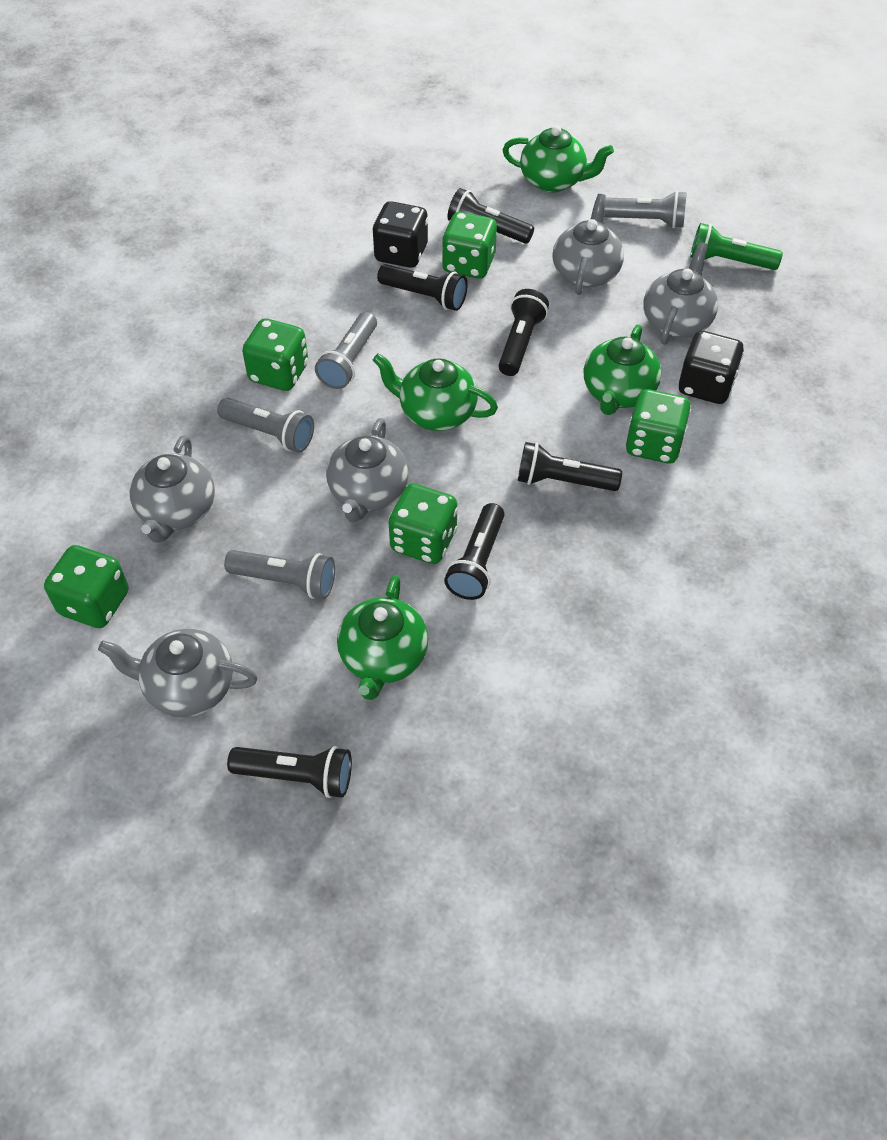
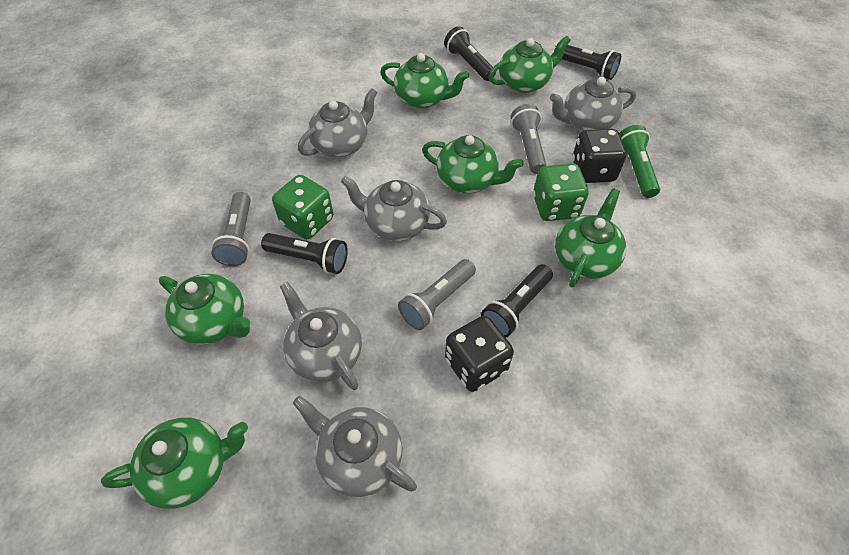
black flashlight: 6 -> 4
green dice: 5 -> 2
green teapot: 4 -> 6
grey flashlight: 4 -> 3

